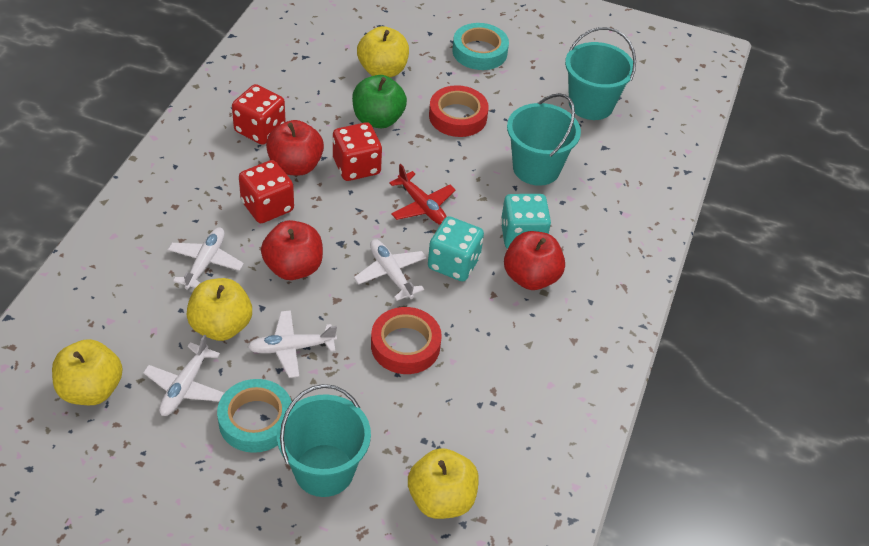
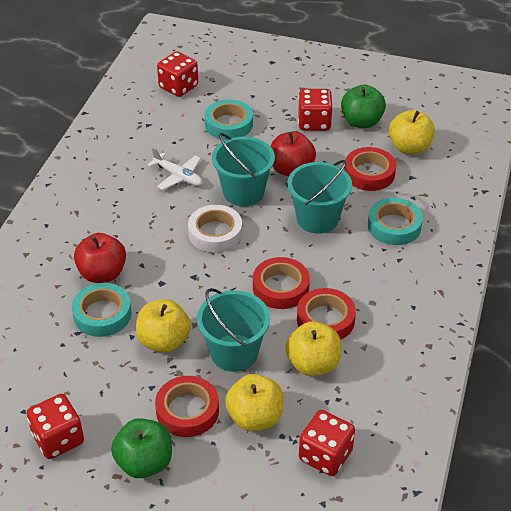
green apple: 1 -> 2
red apple: 3 -> 2
red dice: 3 -> 4
red plane: 1 -> 0
red tape: 2 -> 4
turquoise dice: 2 -> 0
turquoise tape: 2 -> 3
white plane: 4 -> 1
white tape: 0 -> 1

